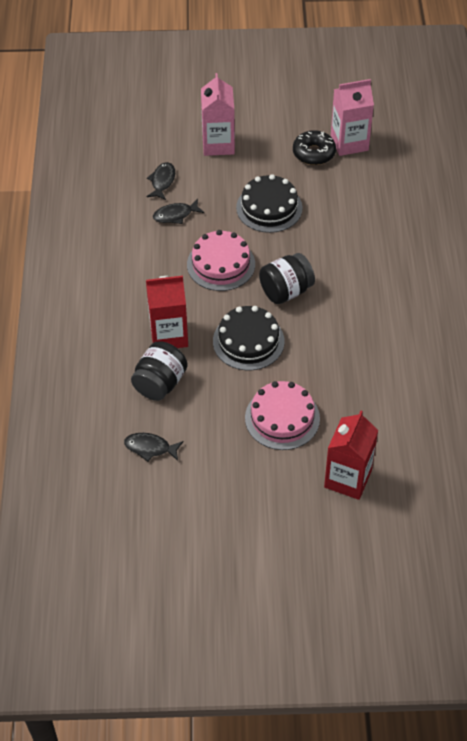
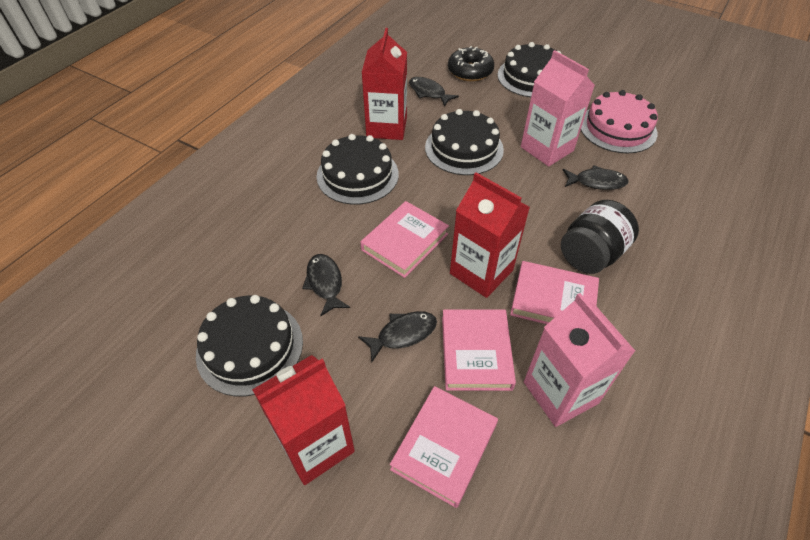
black cake: 2 -> 4
black fish: 3 -> 4
black jar: 2 -> 1
pink book: 0 -> 4
pink cake: 2 -> 1
red carton: 2 -> 3

